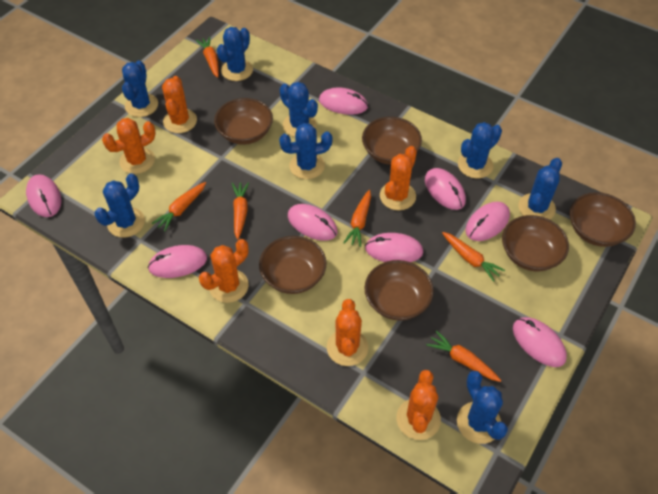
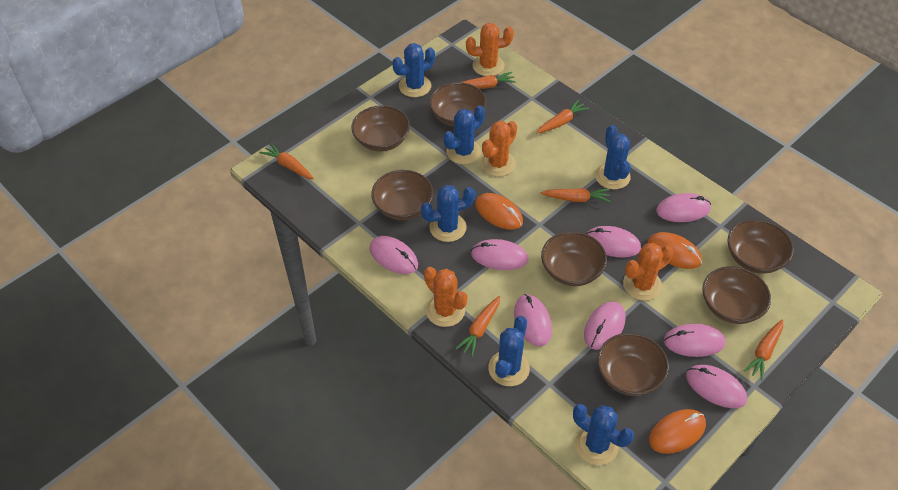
blue cactus: 8 -> 6
brown bowl: 6 -> 7
orange cactus: 6 -> 4
orange mouse: 0 -> 3

